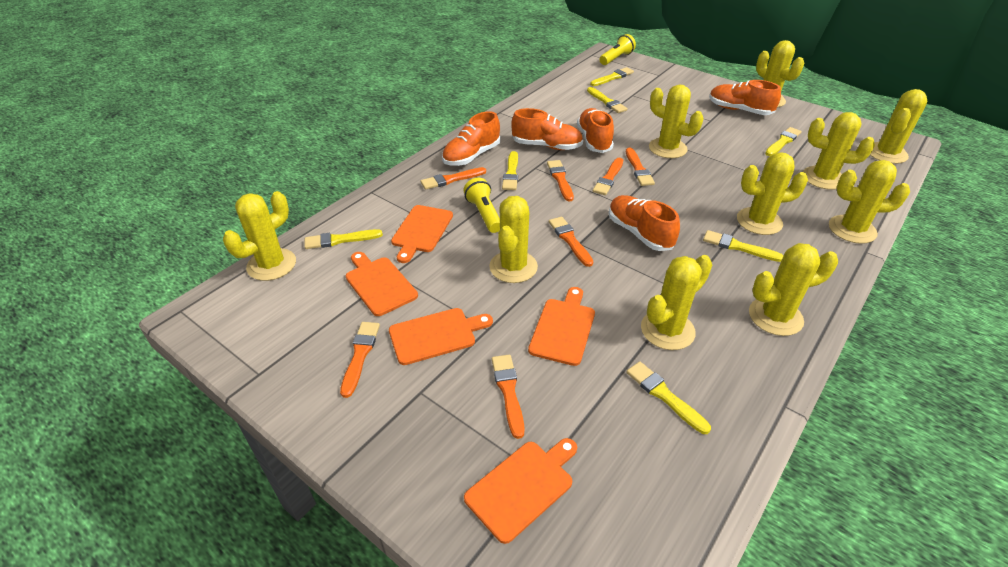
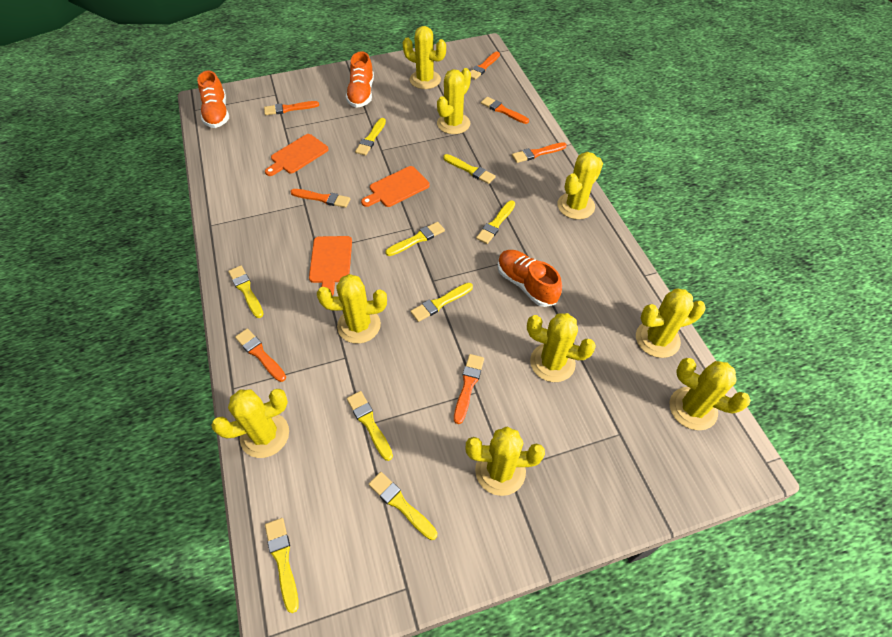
orange cutting board: 5 -> 3
orange shoe: 5 -> 3
yellow brush: 7 -> 9
yellow cactus: 10 -> 9
yellow flashlight: 2 -> 0

